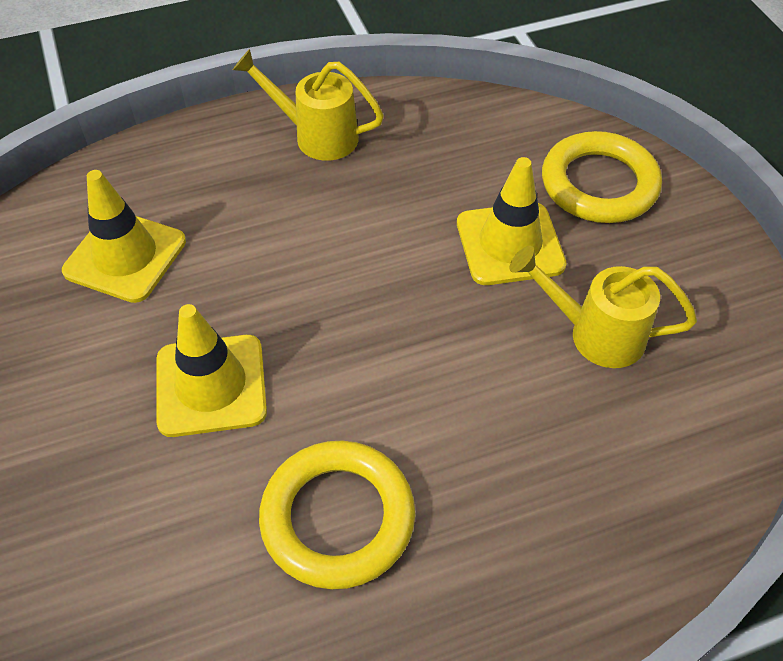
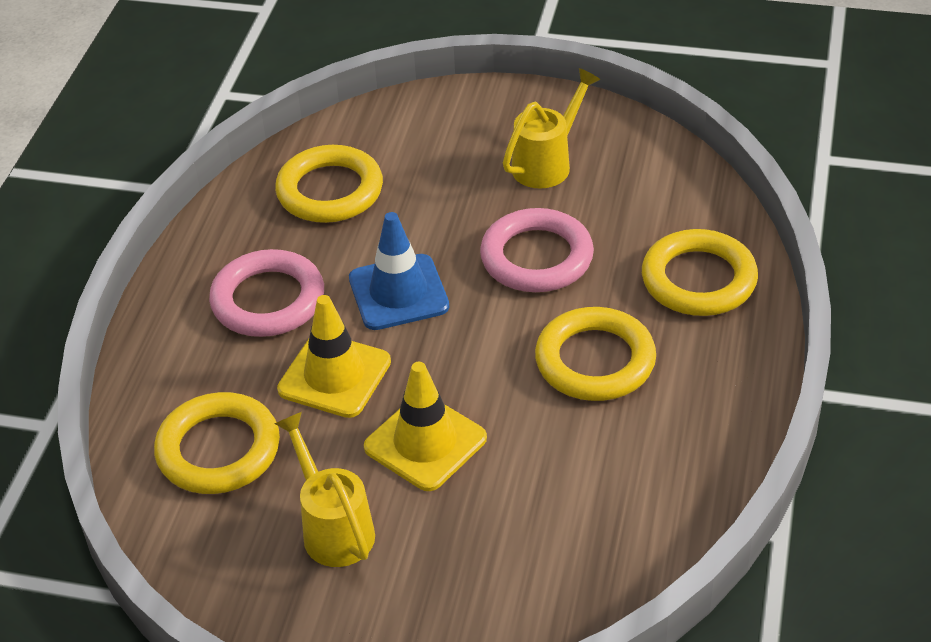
blue traffic cone: 0 -> 1
pink ring: 0 -> 2
yellow ring: 2 -> 4
yellow traffic cone: 3 -> 2

